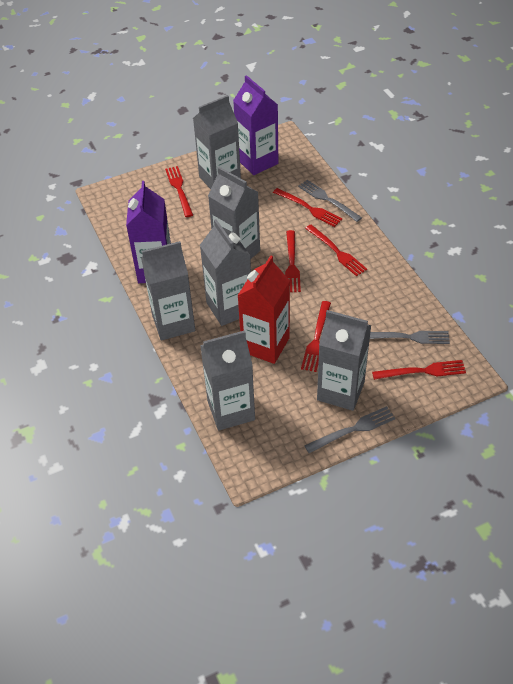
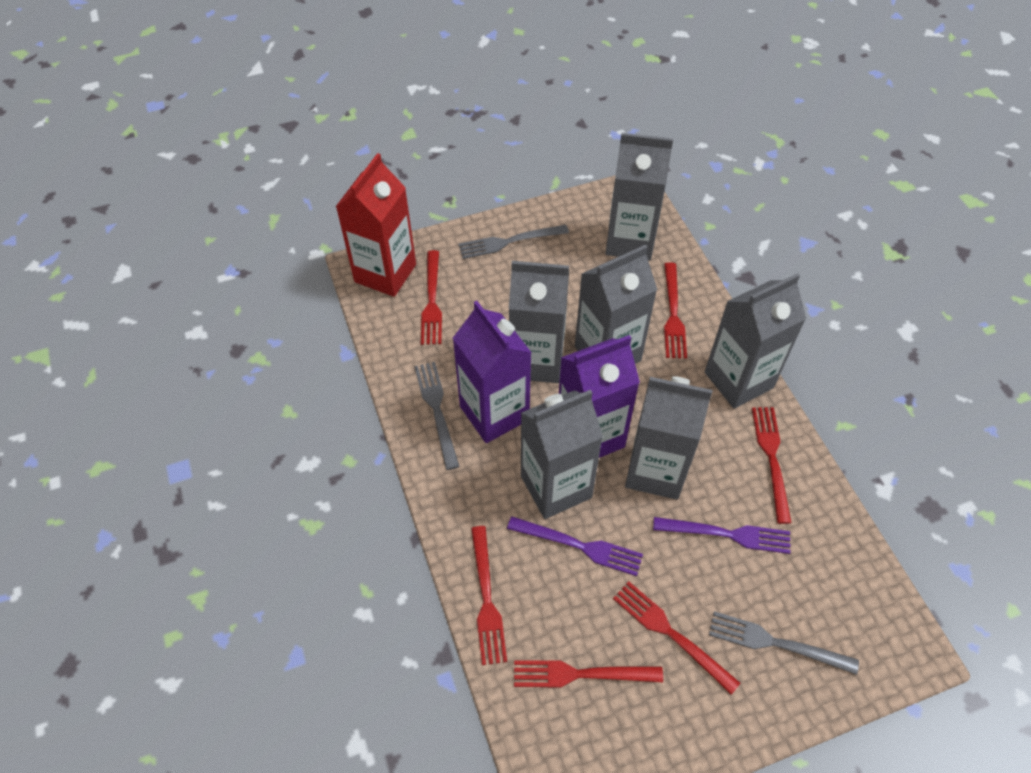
purple fork: 0 -> 2

